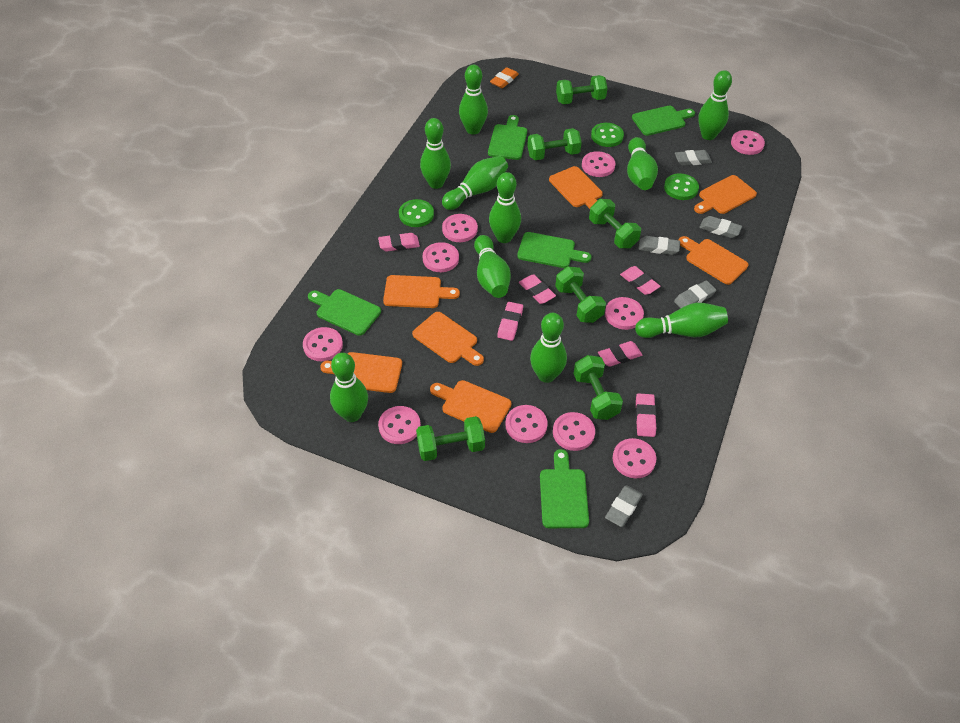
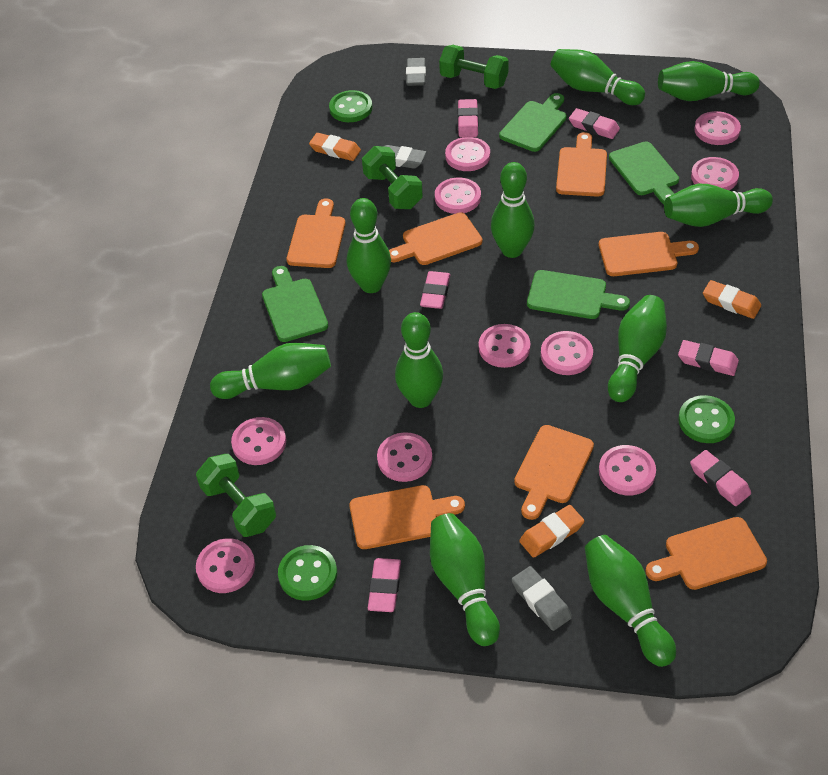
green cutting board: 5 -> 4
green dumbbell: 6 -> 3
grey eraser: 5 -> 3
orange eraser: 1 -> 3

